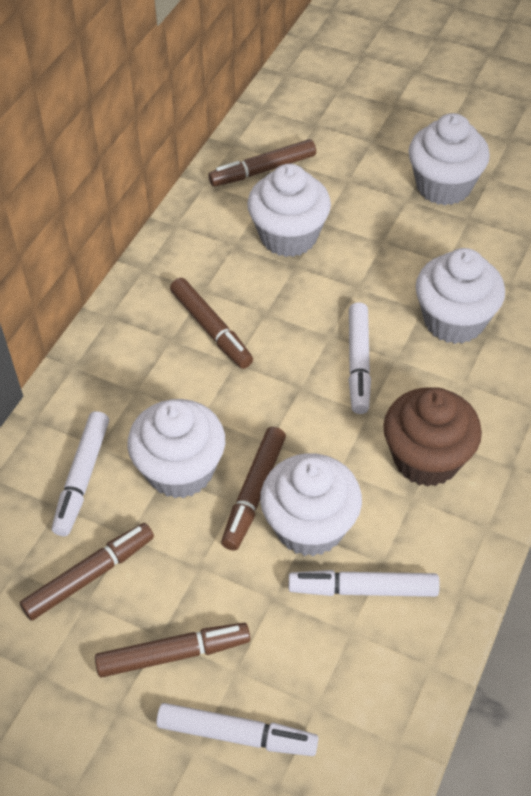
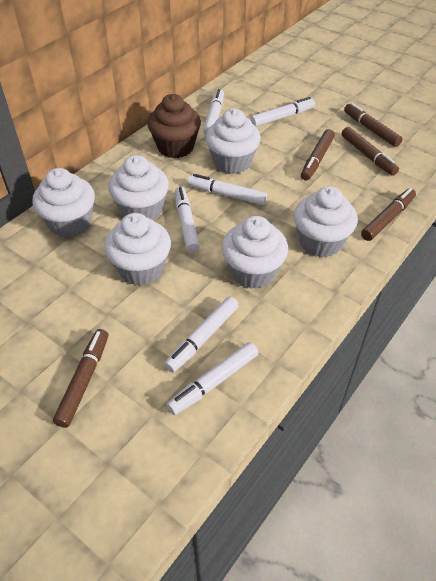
white cupcake: 5 -> 6
white marker: 4 -> 6

